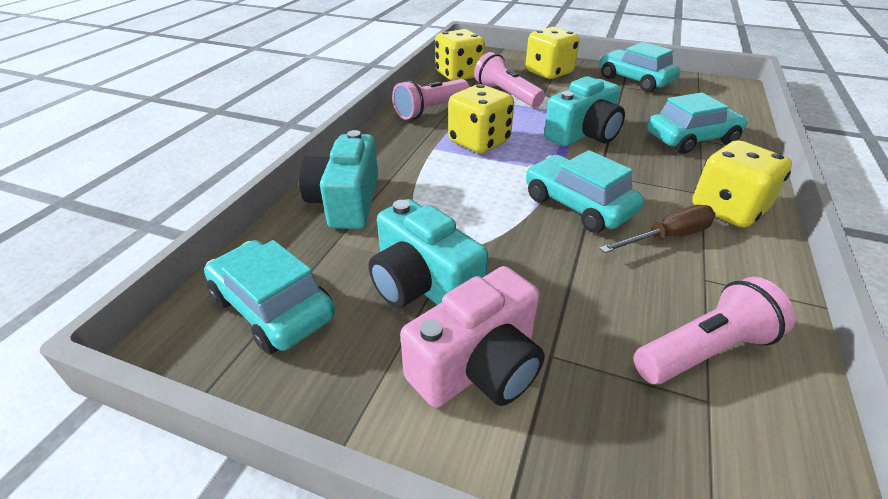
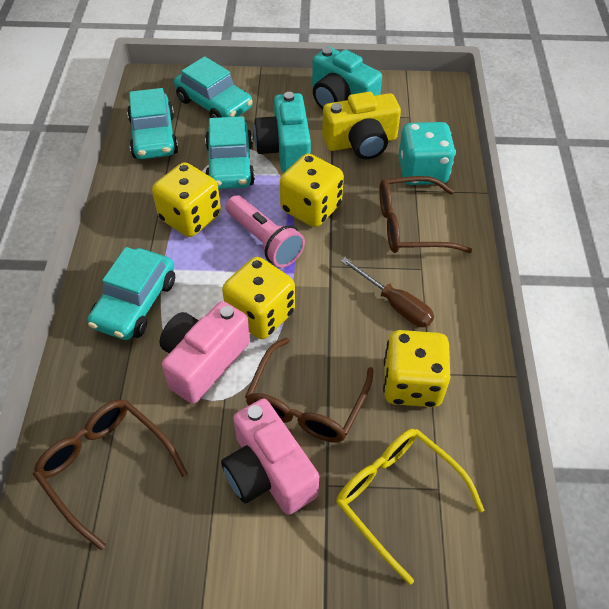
brown glasses: 0 -> 3
pink camera: 1 -> 2
pink flashlight: 3 -> 1
turquoise camera: 3 -> 2
turquoise dice: 0 -> 1
yellow camera: 0 -> 1
yellow glasses: 0 -> 1

